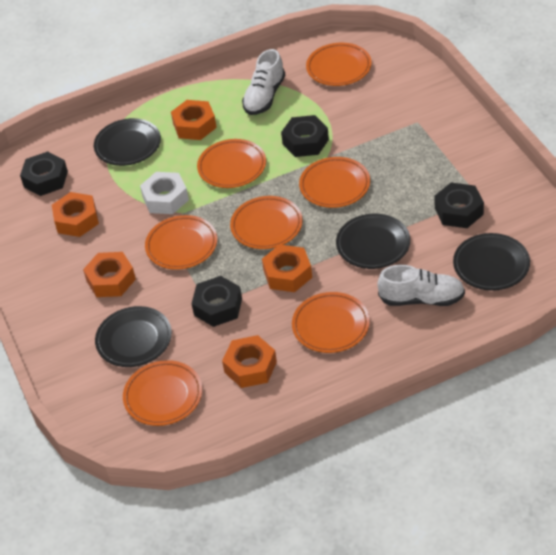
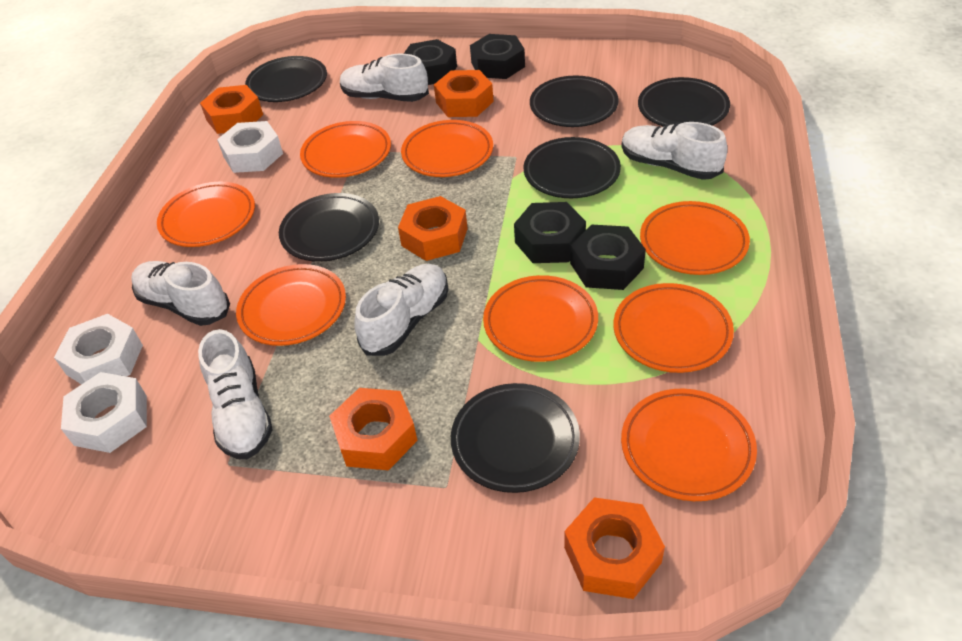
black plate: 4 -> 6
orange plate: 7 -> 8
white nut: 1 -> 3
white shoe: 2 -> 5

